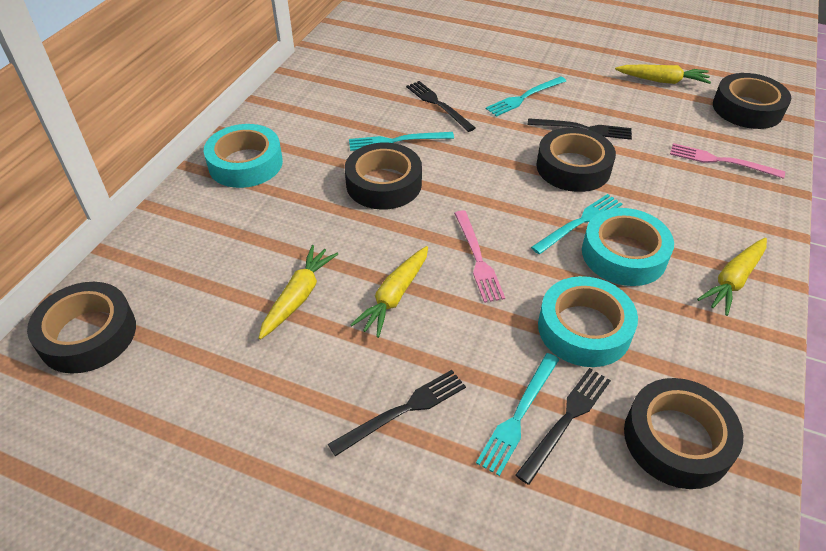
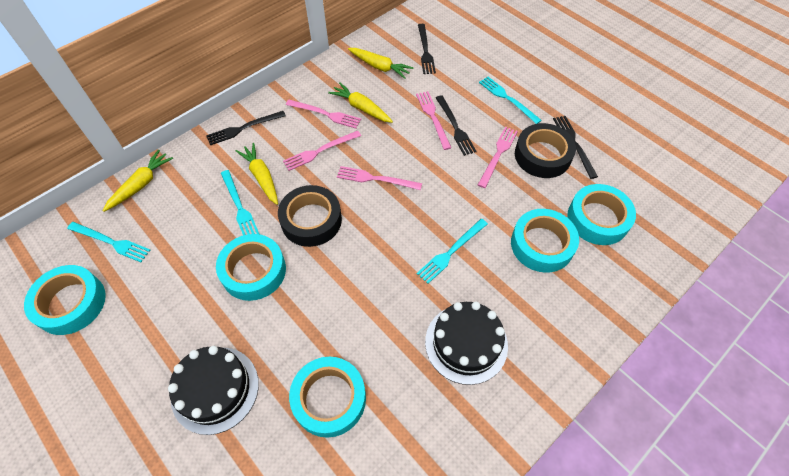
black cake: 0 -> 2
black tape: 5 -> 2
pink fork: 2 -> 5
turquoise tape: 3 -> 5

